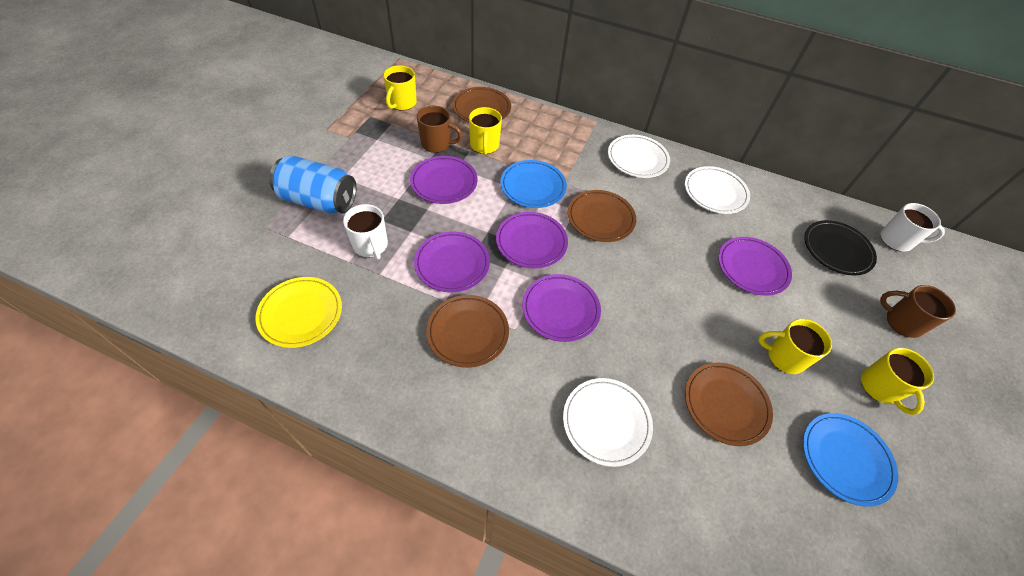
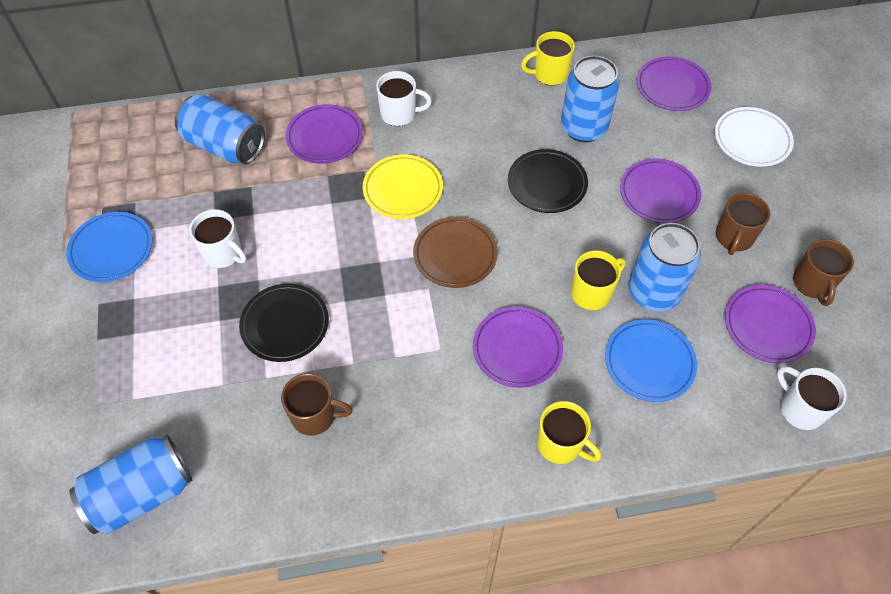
black plate: 1 -> 2
blue can: 1 -> 4
brown mug: 2 -> 3
brown plate: 4 -> 1
white mug: 2 -> 3
white plate: 3 -> 1
yellow mug: 4 -> 3

